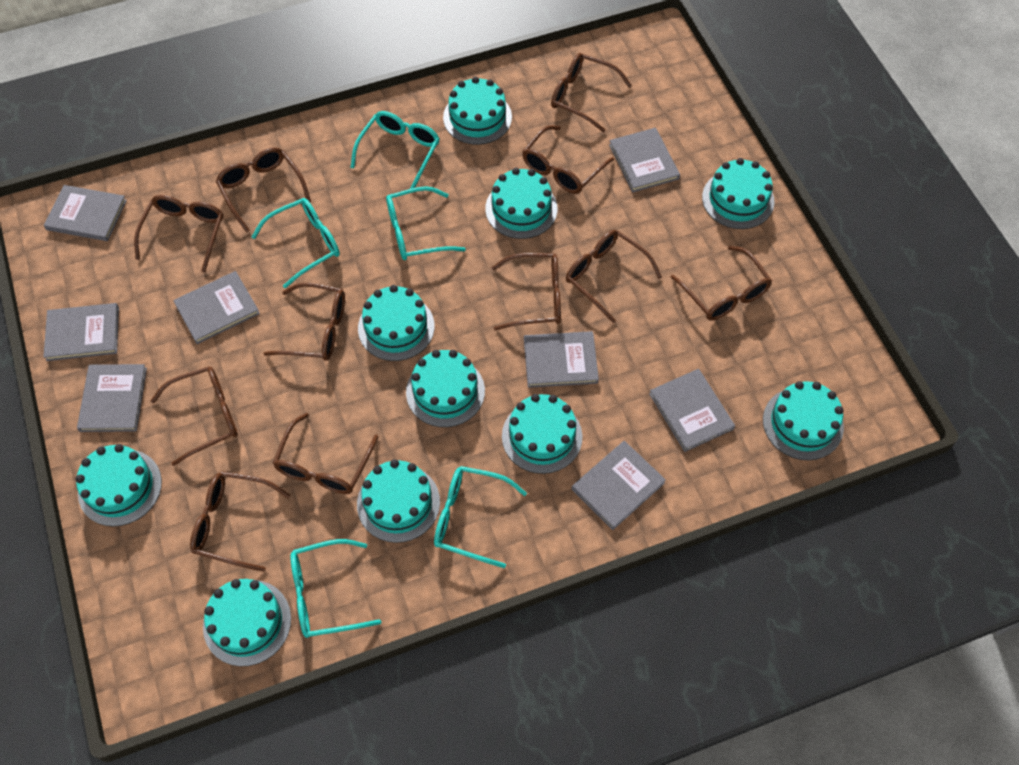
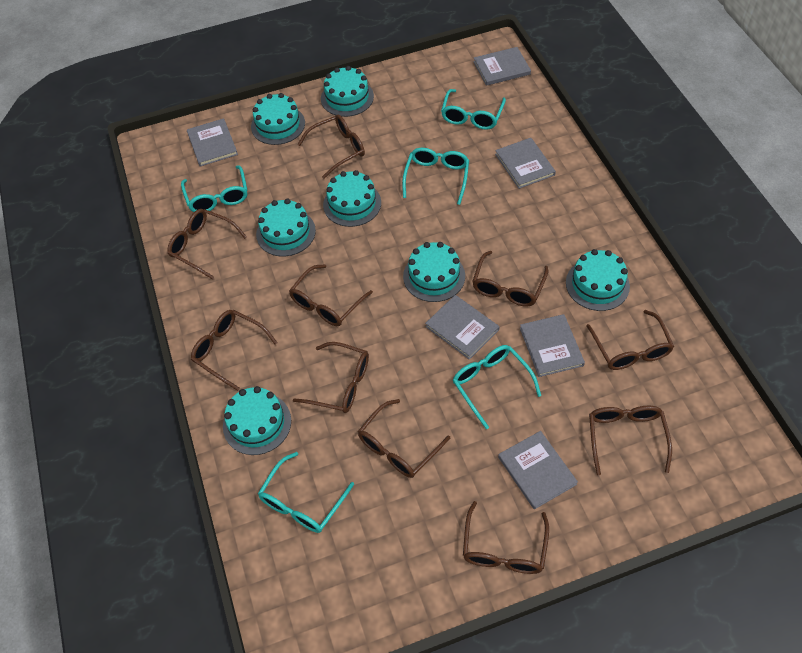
brown glasses: 11 -> 10
grey book: 8 -> 6
turquoise cake: 10 -> 7

